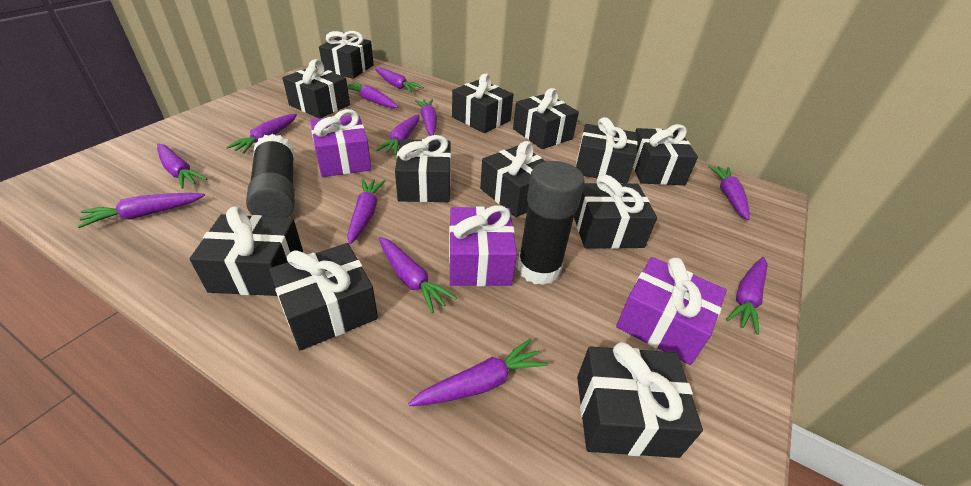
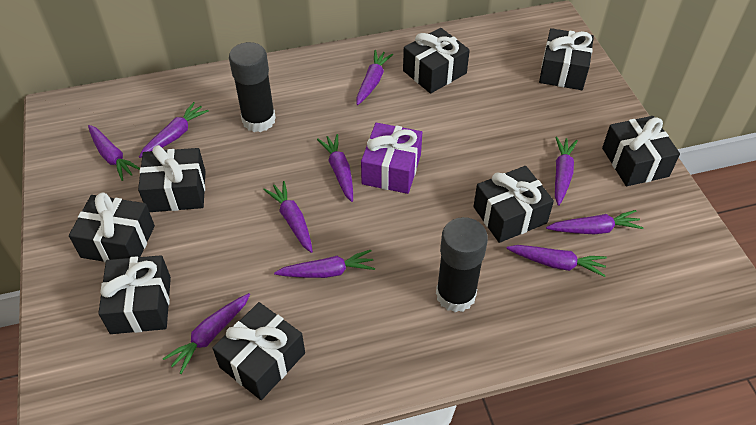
black gift: 12 -> 8
purple carrot: 12 -> 10
purple gift: 3 -> 1

